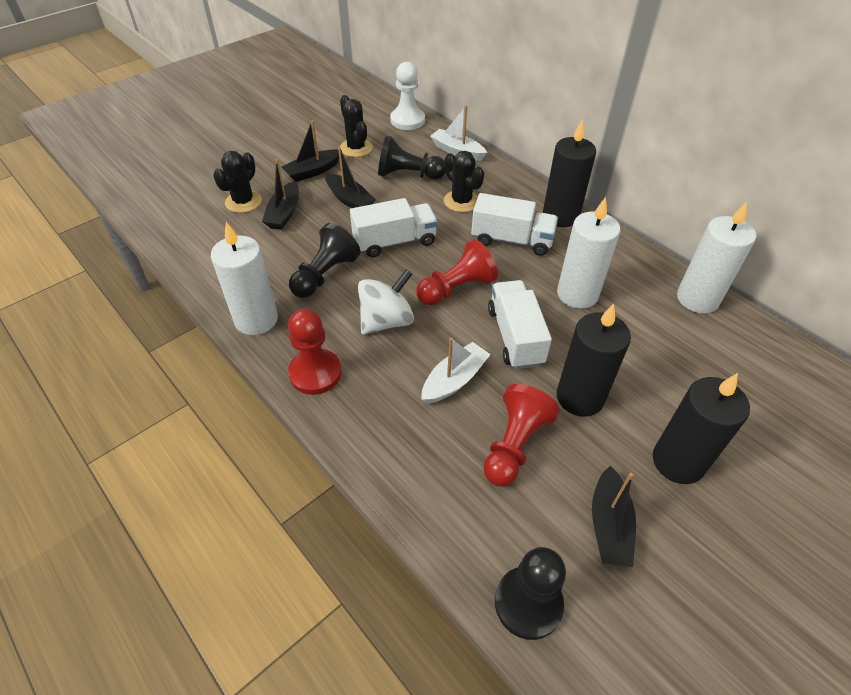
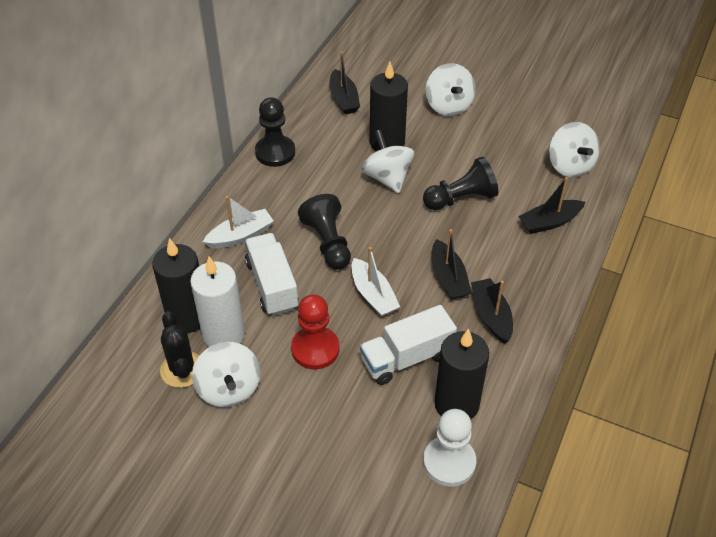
black cactus: 3 -> 1
red pawn: 3 -> 1
white candle: 3 -> 1
white spinning top: 1 -> 4
white truck: 3 -> 2

